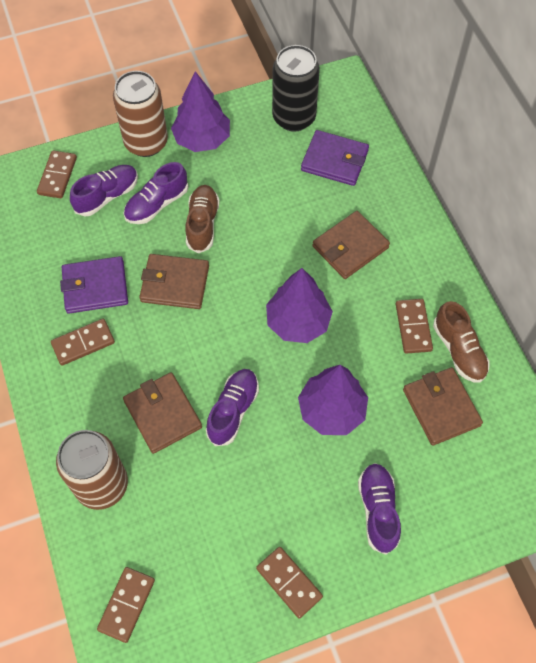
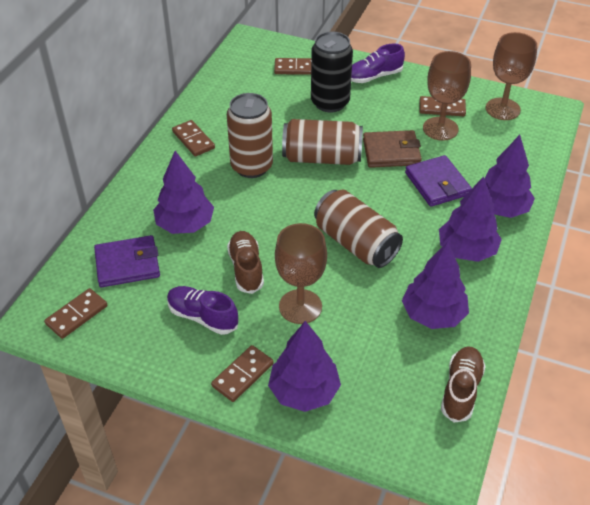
brown can: 2 -> 3
brown goblet: 0 -> 3
brown wallet: 4 -> 1
purple shoe: 4 -> 2
purple tree: 3 -> 5

